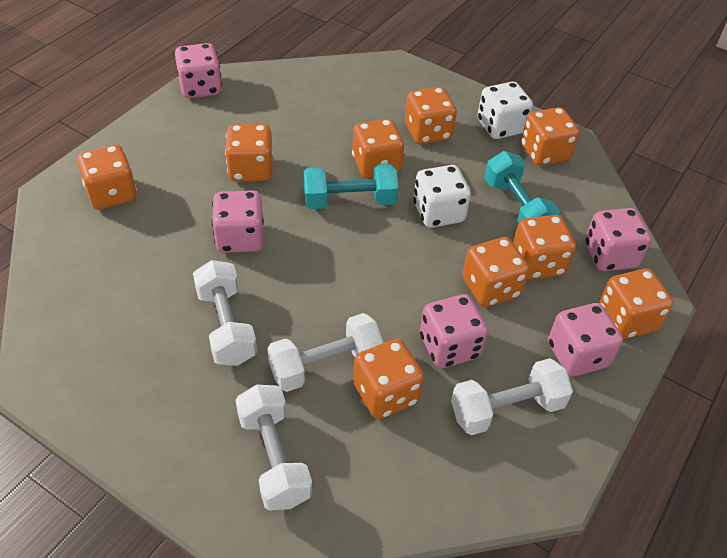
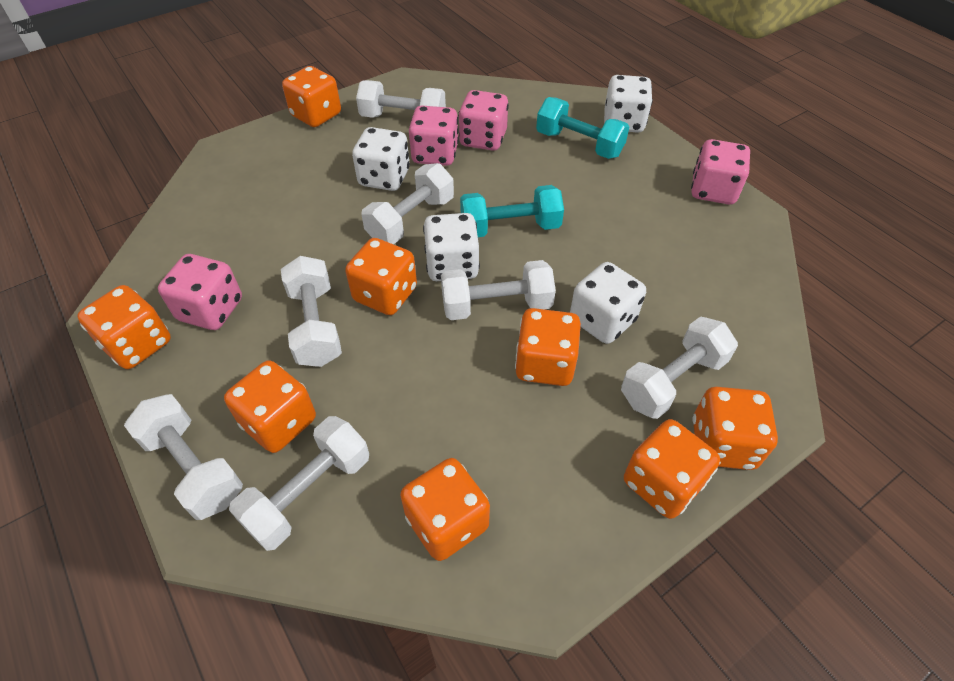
orange dice: 9 -> 8
pink dice: 5 -> 4
white dice: 2 -> 4
white dumbbell: 4 -> 7

